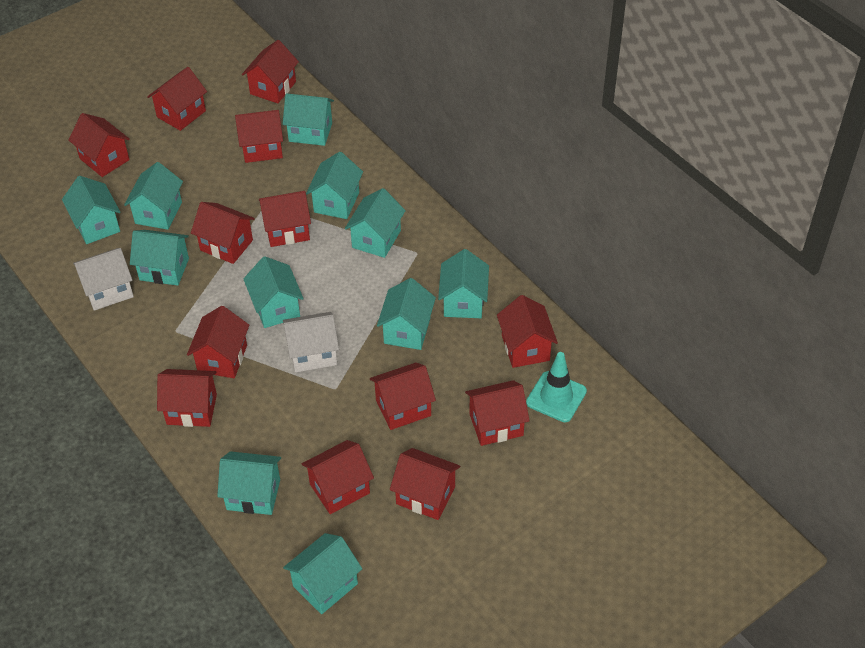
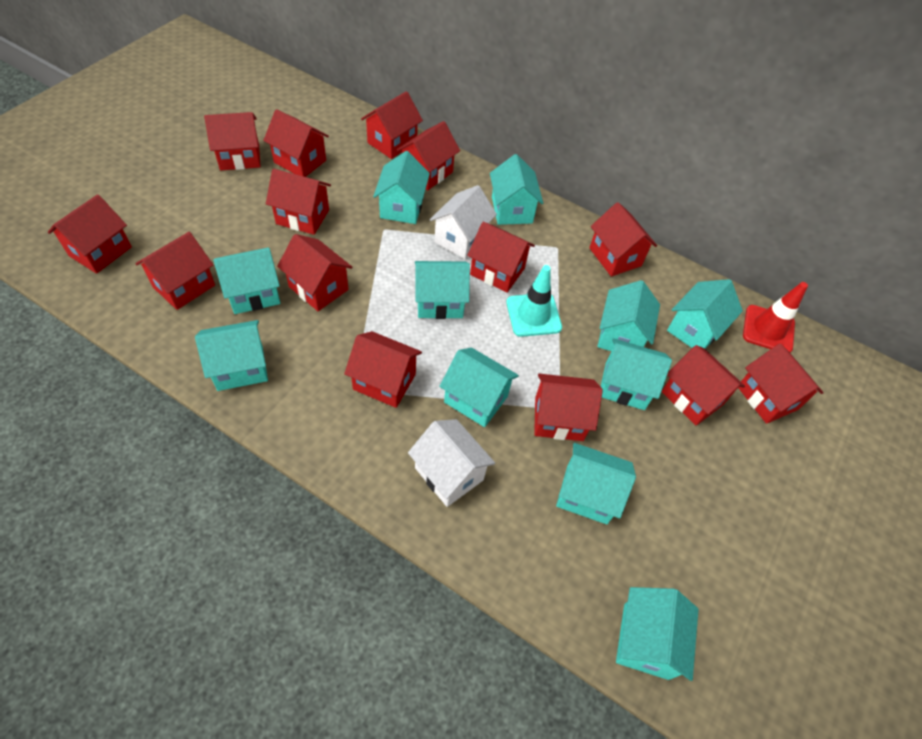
red house: 13 -> 14
red traffic cone: 0 -> 1

